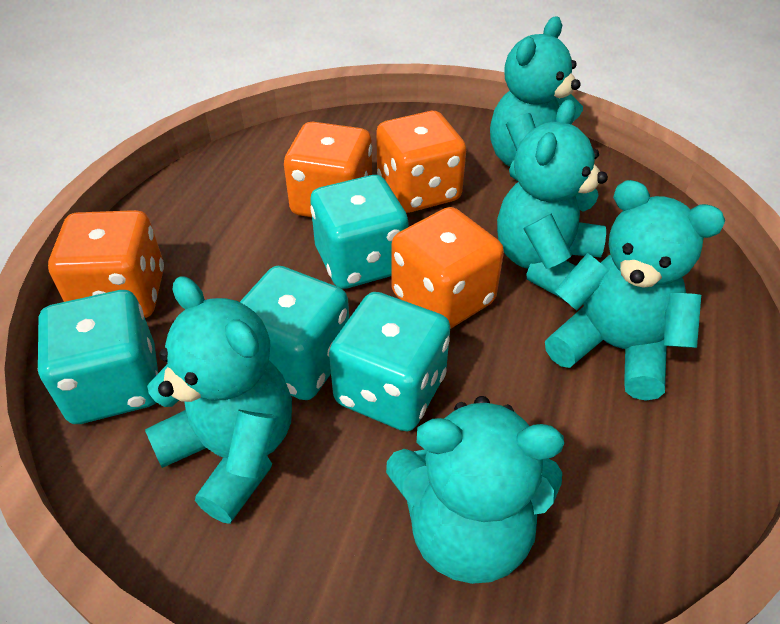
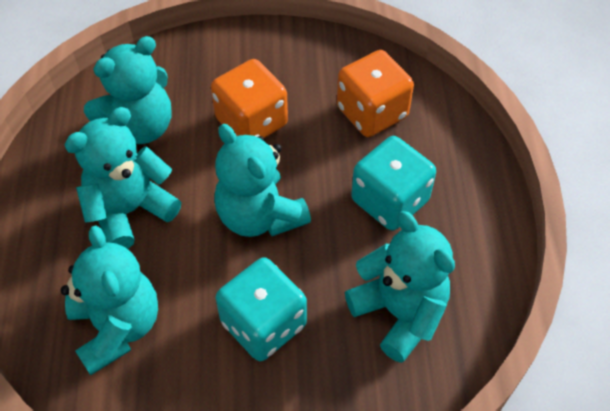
orange dice: 4 -> 2
turquoise dice: 4 -> 2

